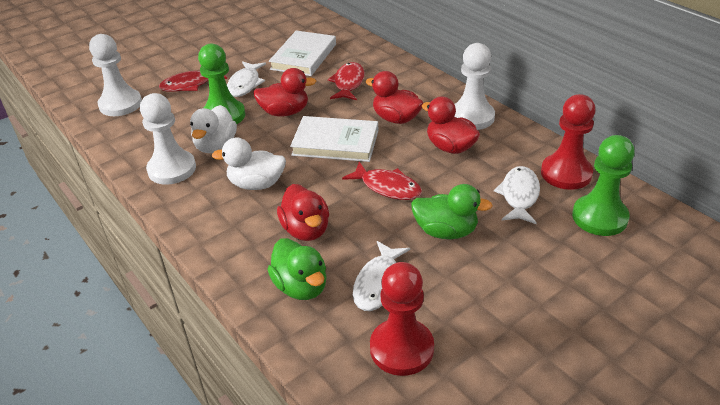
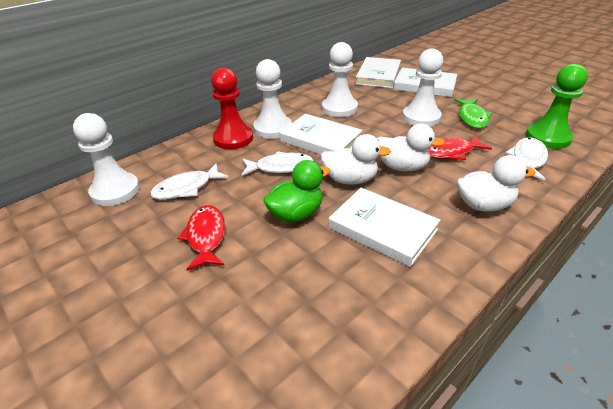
green duck: 2 -> 1
green fish: 0 -> 1
green pawn: 2 -> 1
red duck: 4 -> 0
red fish: 3 -> 2
red pawn: 2 -> 1
white book: 2 -> 4
white duck: 2 -> 3
white pawn: 3 -> 4

